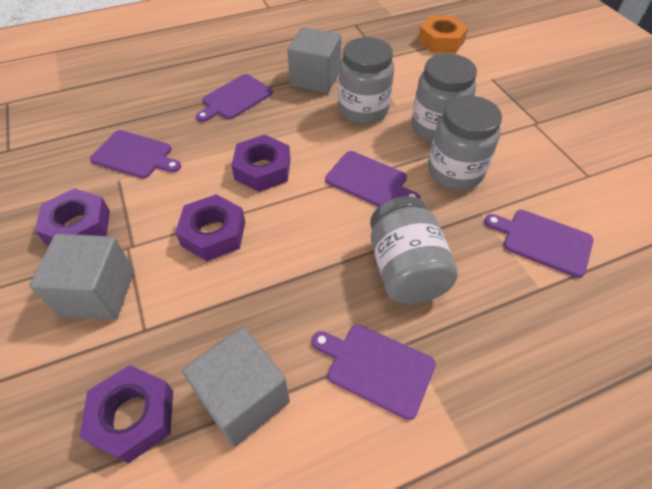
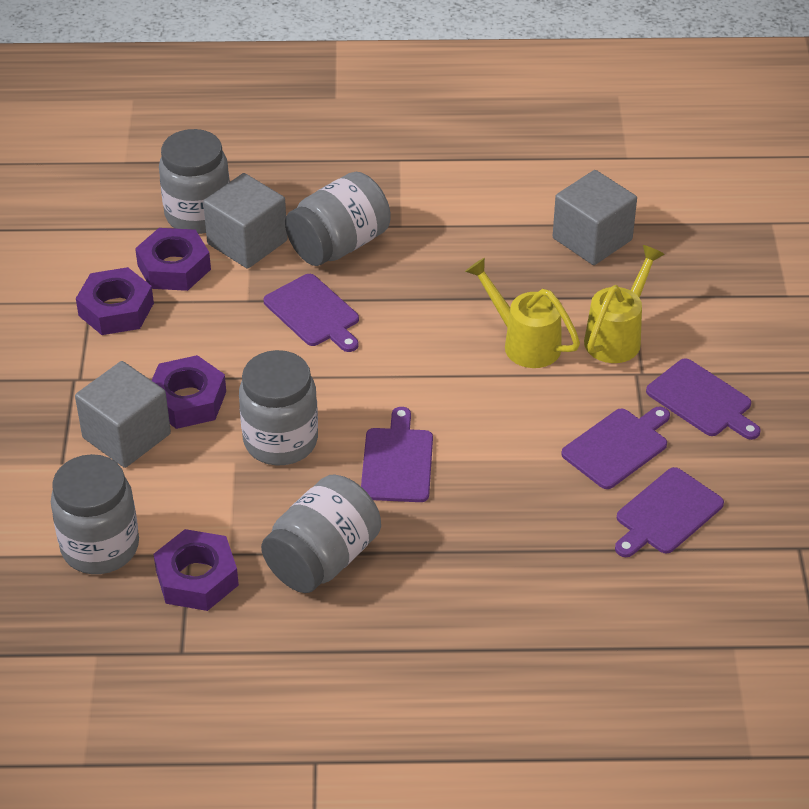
grey jar: 4 -> 5
orange nut: 1 -> 0
yellow watering can: 0 -> 2

